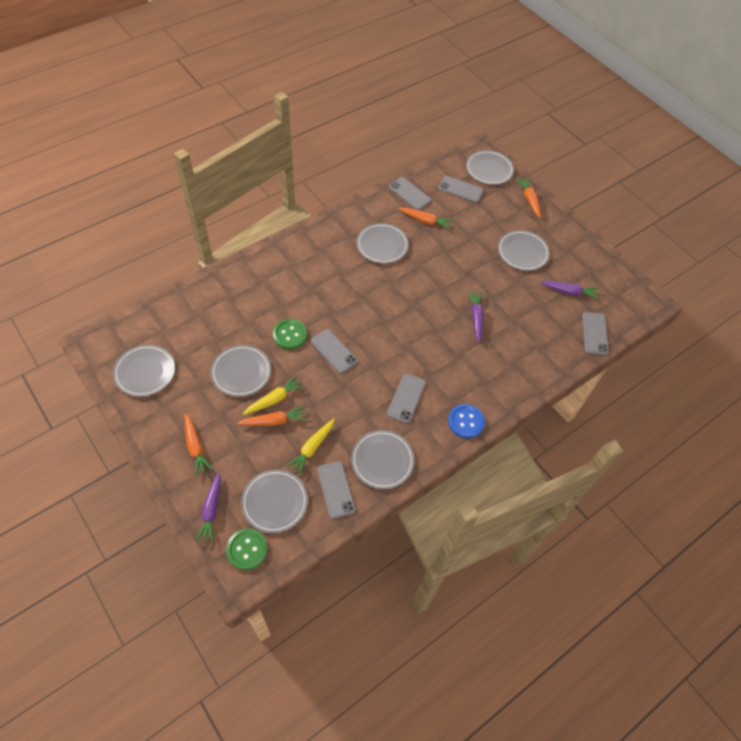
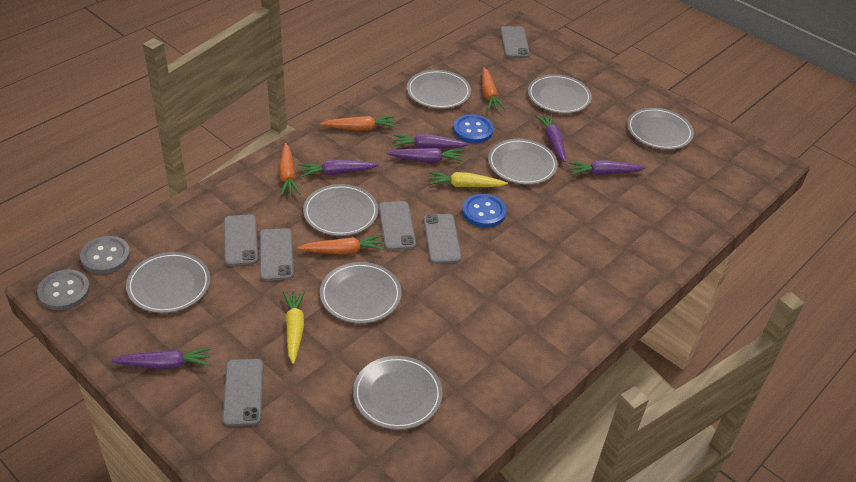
blue button: 1 -> 2
green button: 2 -> 0
grey button: 0 -> 2
grey plate: 7 -> 8
purple carrot: 3 -> 6

